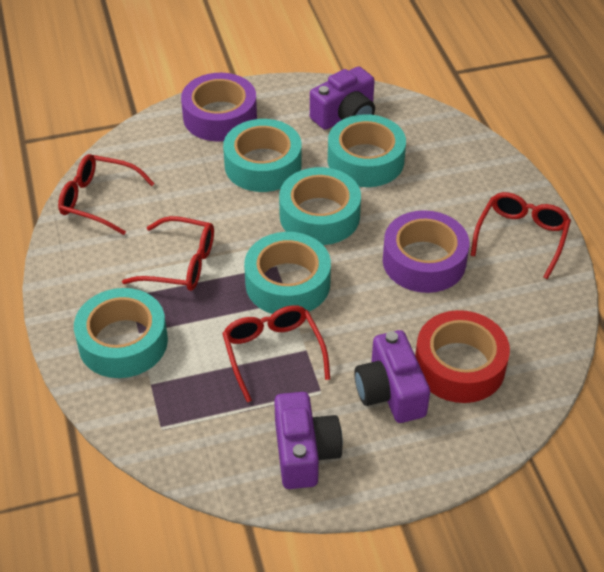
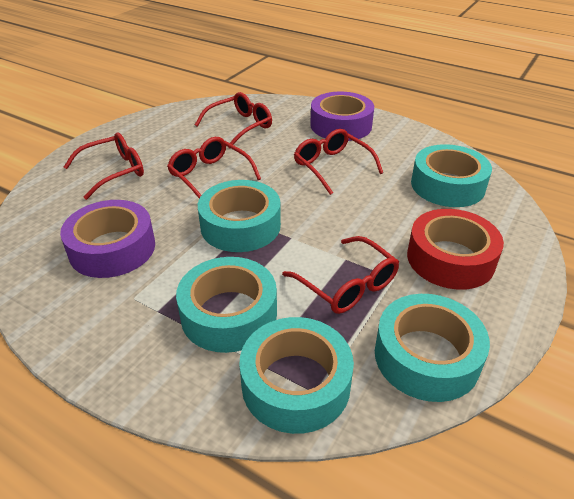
purple camera: 3 -> 0
red glasses: 4 -> 5

